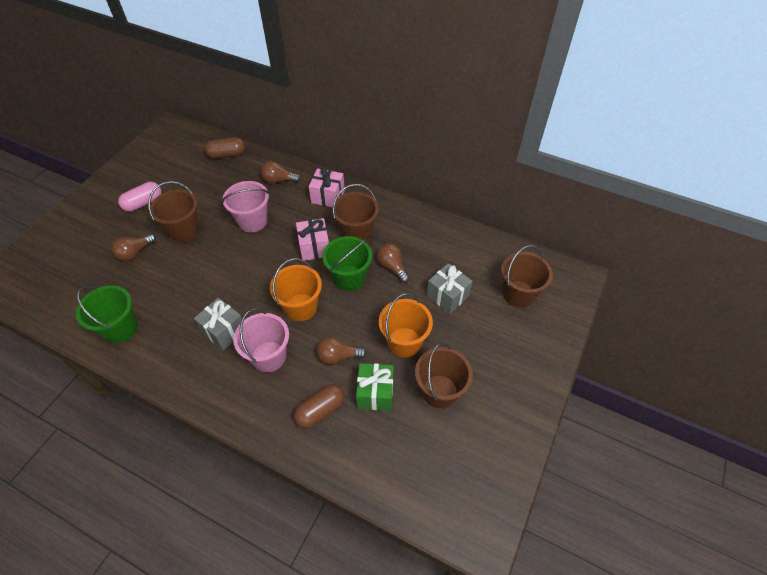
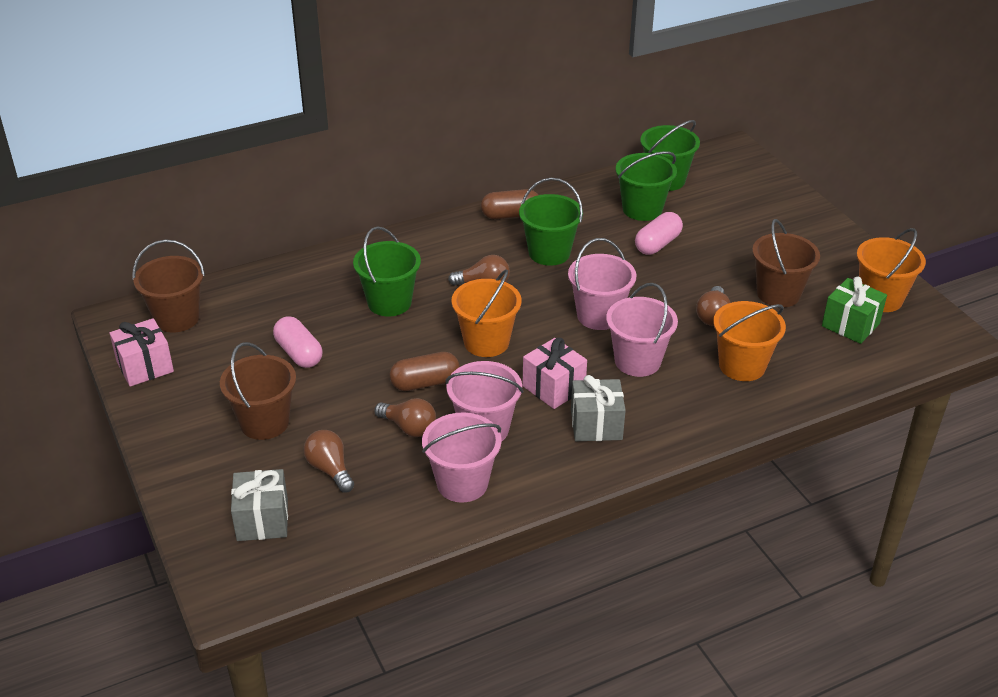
brown bucket: 4 -> 3
green bucket: 2 -> 4
orange bucket: 2 -> 3
pink bucket: 2 -> 4
pink capsule: 1 -> 2

